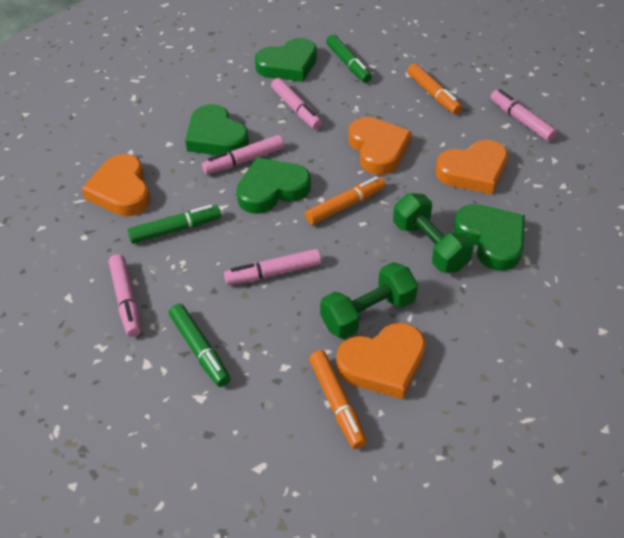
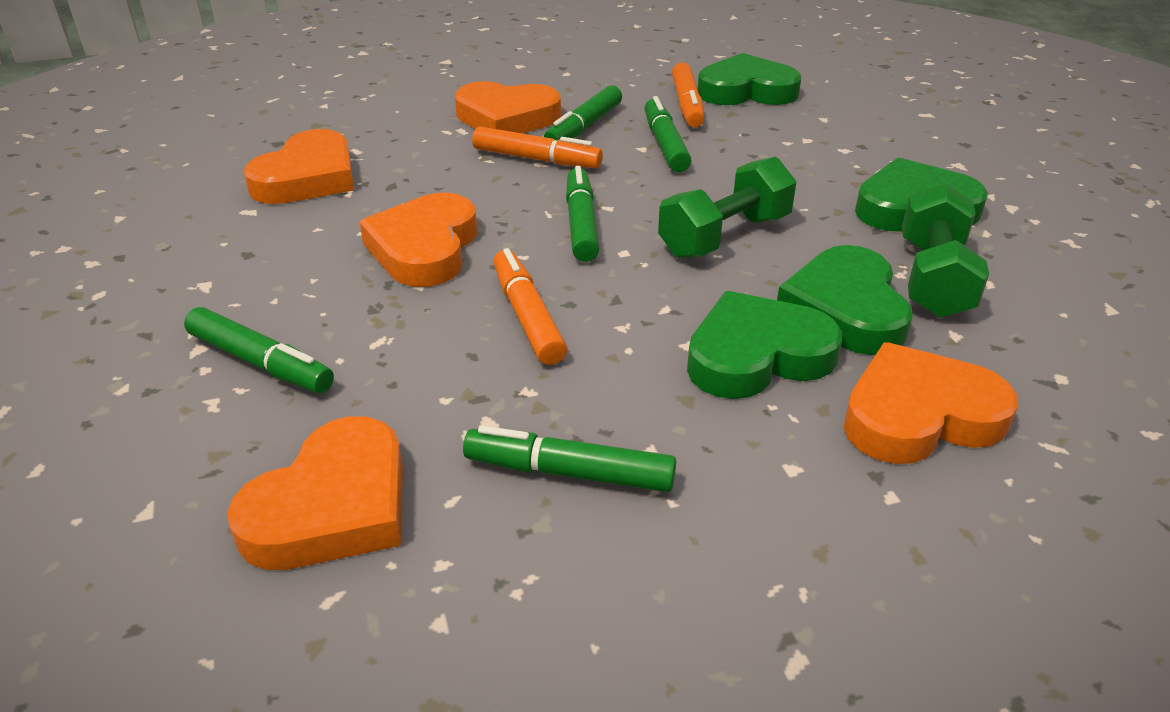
green marker: 3 -> 5
orange heart: 4 -> 5
pink marker: 5 -> 0

